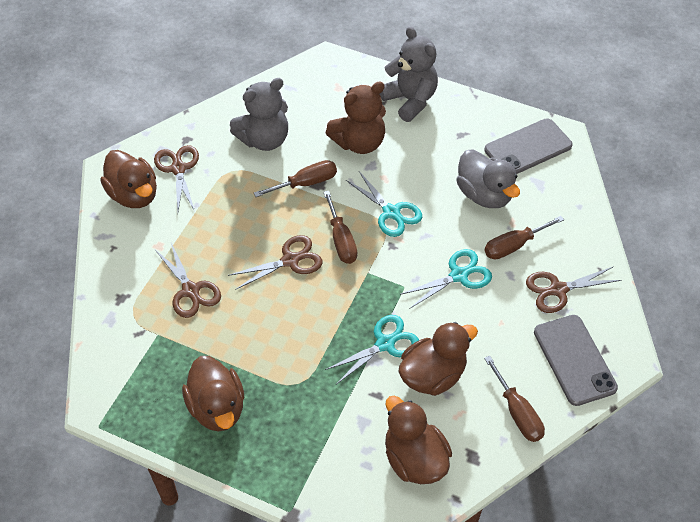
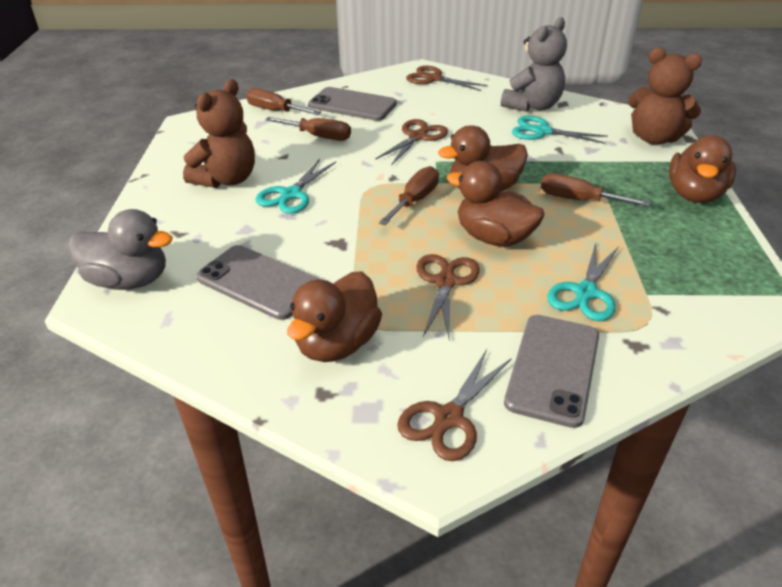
brown teddy bear: 1 -> 2
grey phone: 2 -> 3
grey teddy bear: 2 -> 1

